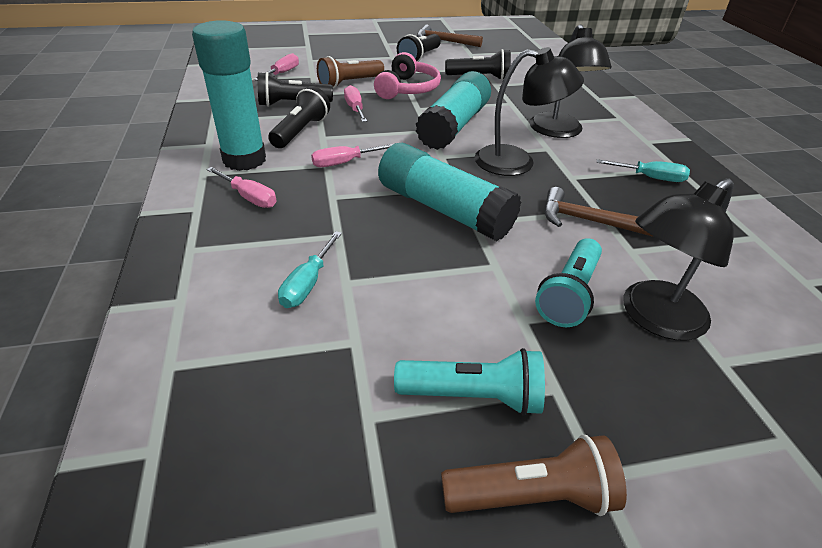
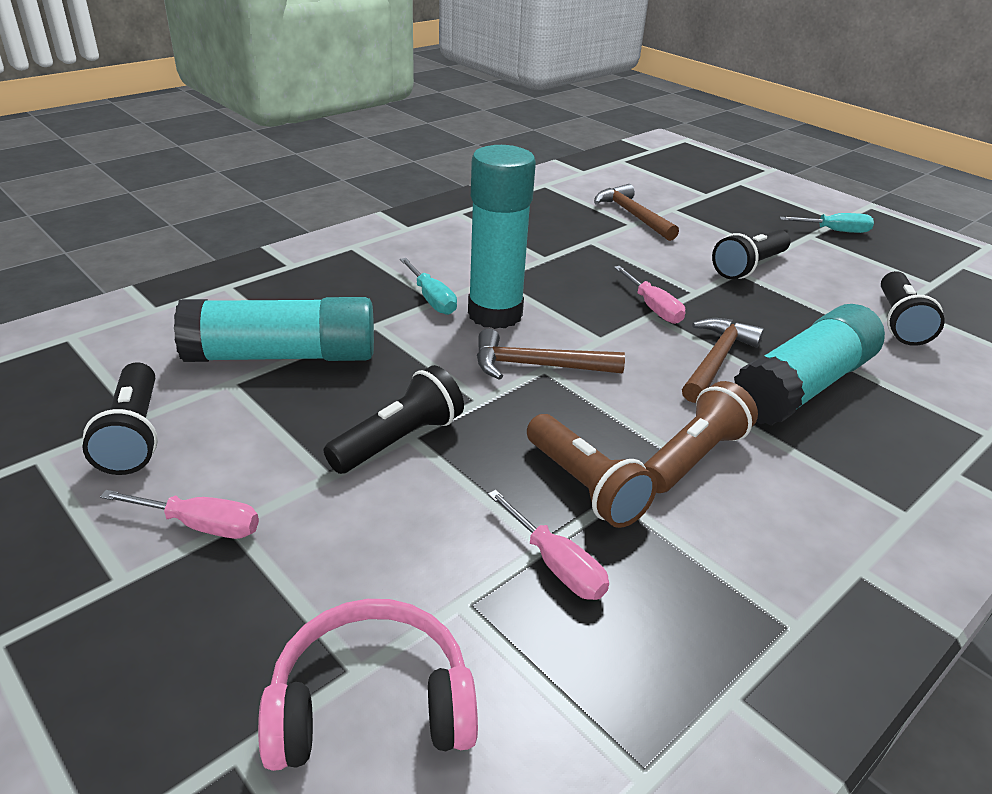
black lamp: 3 -> 0
brown hammer: 2 -> 3
pink screwdriver: 4 -> 3
turquoise flashlight: 2 -> 0

